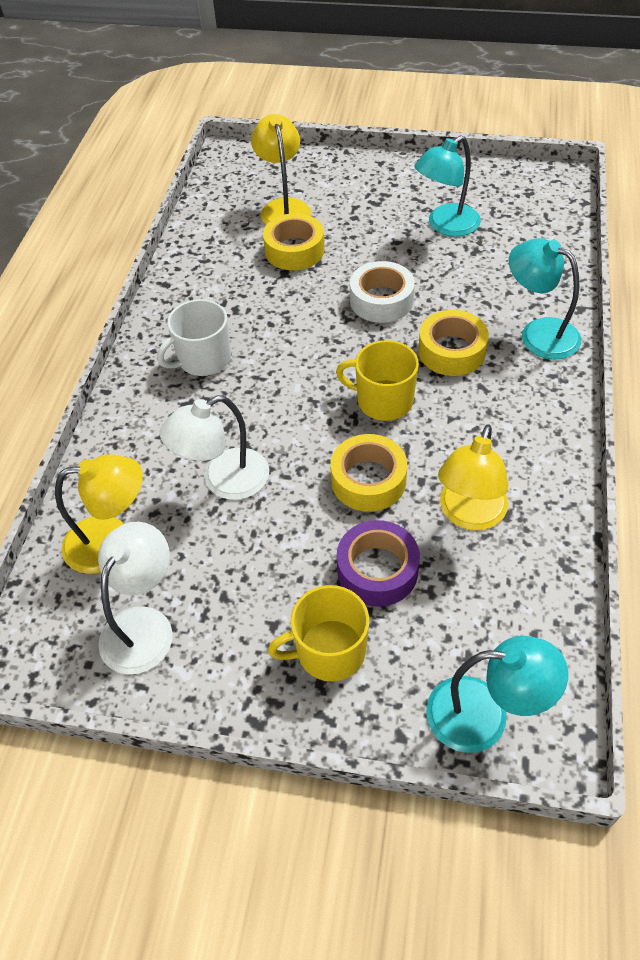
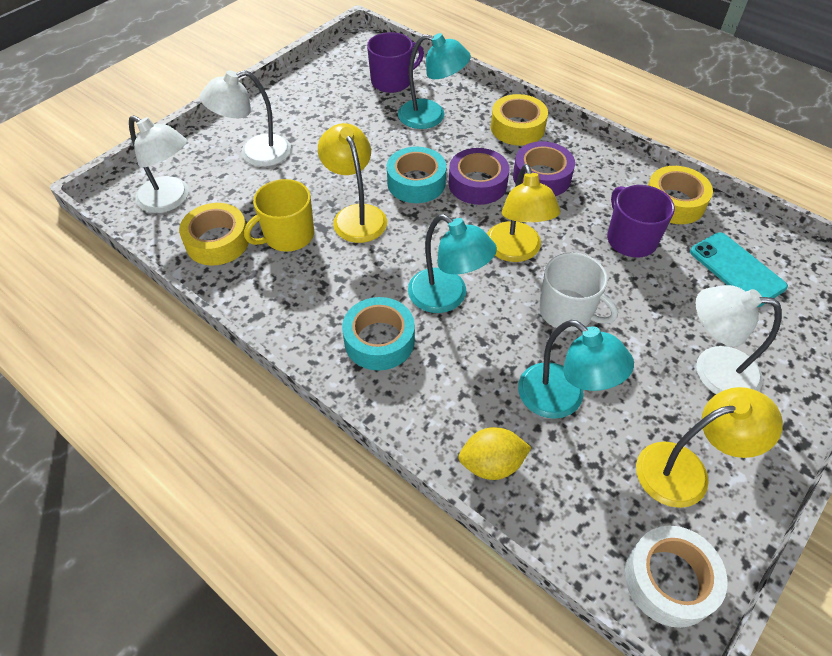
purple mug: 0 -> 2
purple tape: 1 -> 2
turquoise phone: 0 -> 1
turquoise tape: 0 -> 2
white lamp: 2 -> 3
yellow lemon: 0 -> 1
yellow mug: 2 -> 1

